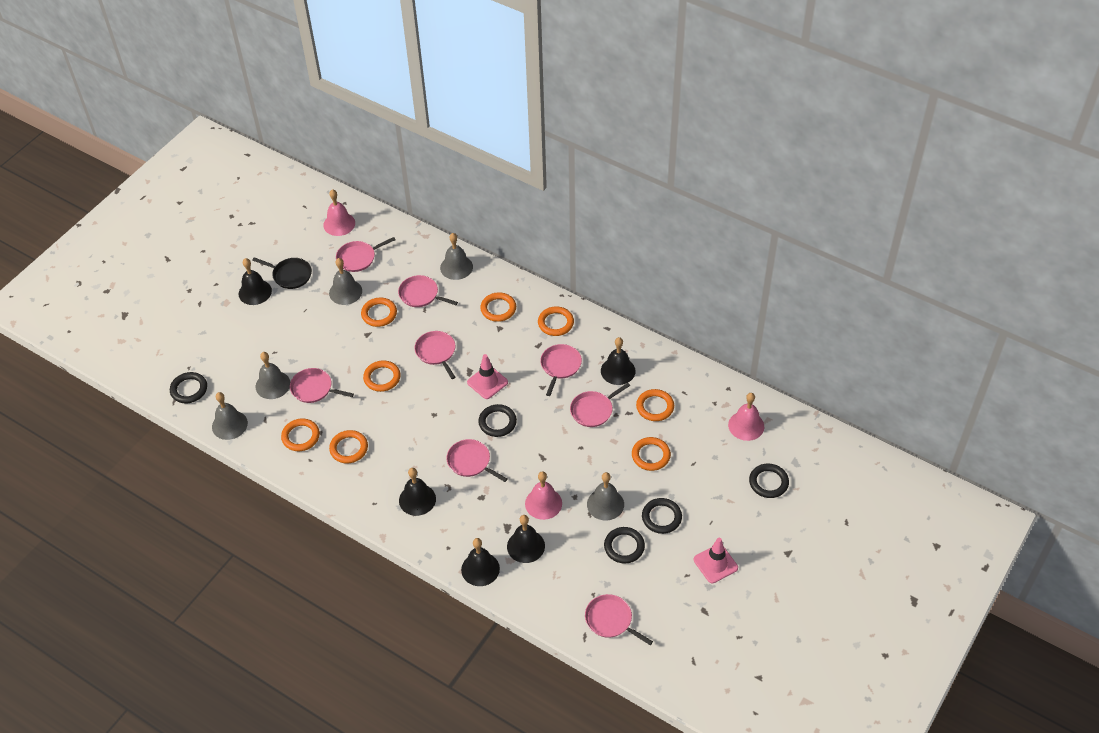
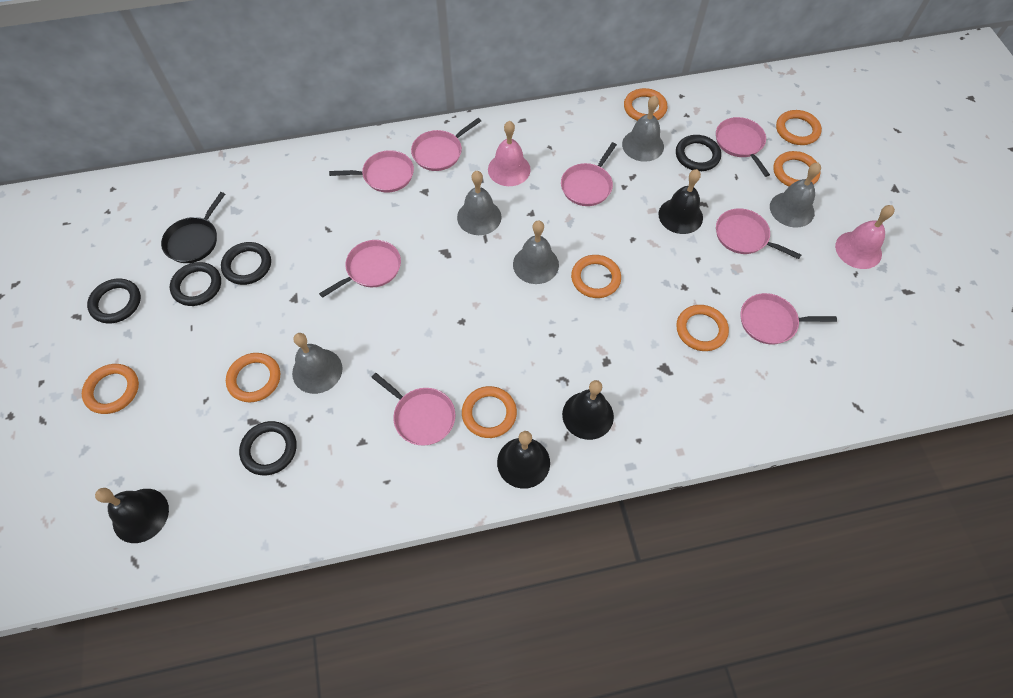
black bell: 5 -> 4
pink bell: 3 -> 2
pink traffic cone: 2 -> 0

